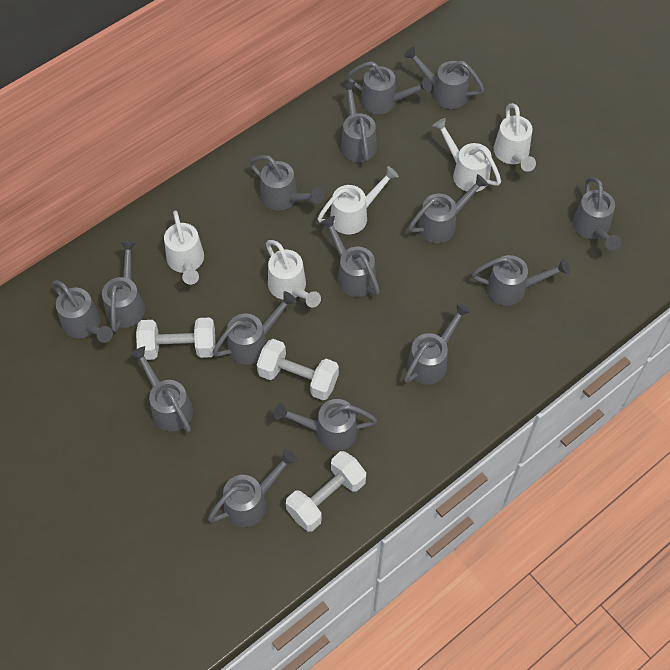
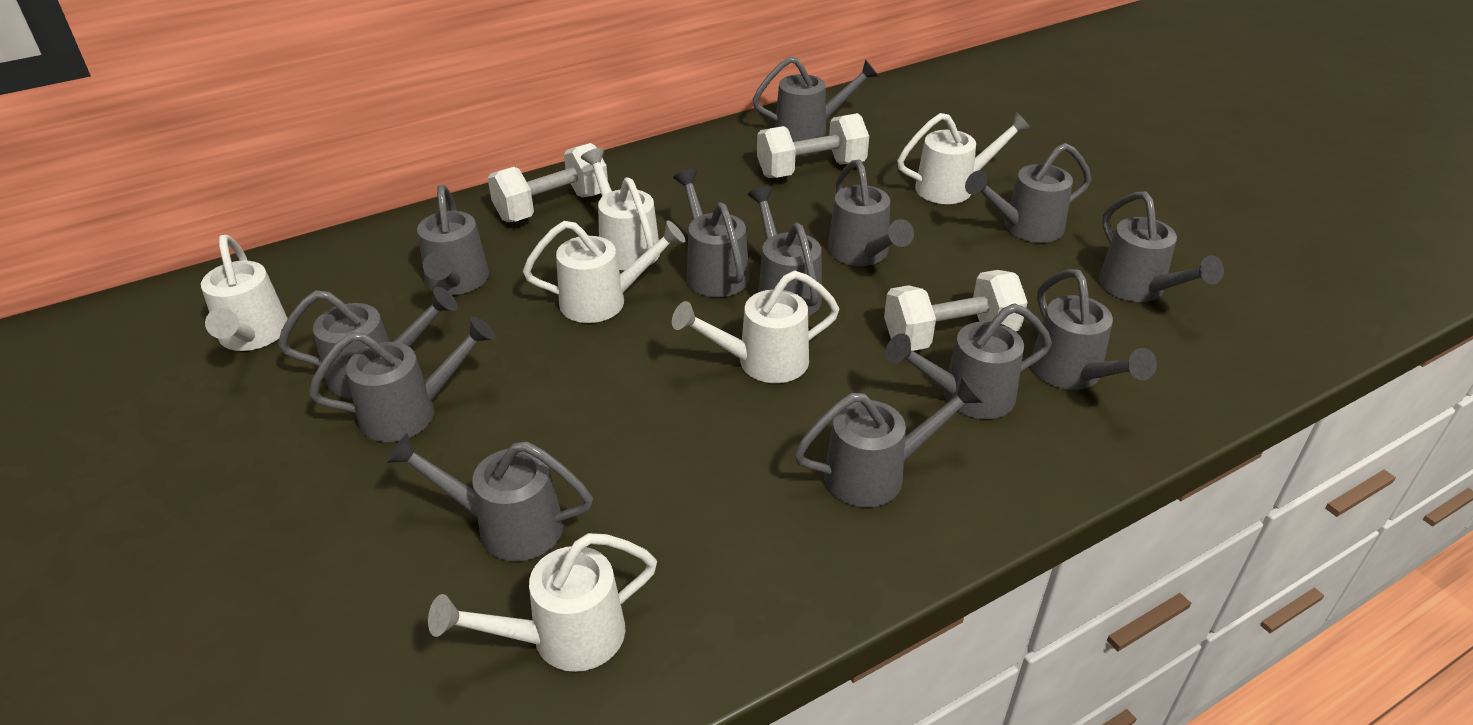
grey watering can: 15 -> 13
white watering can: 5 -> 6

